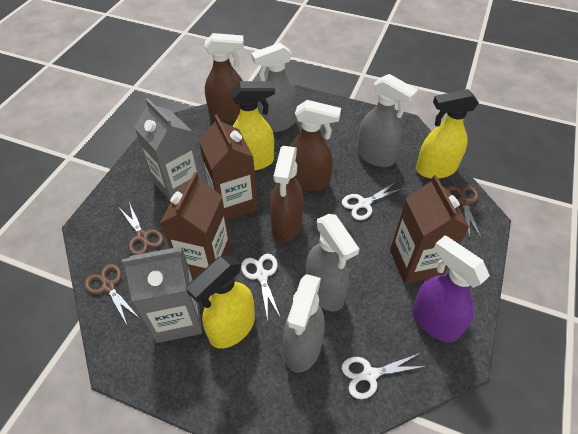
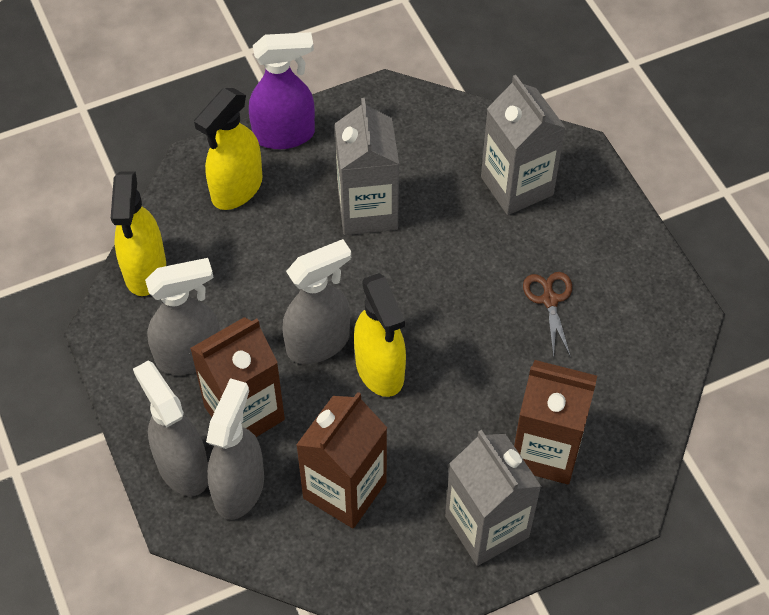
brown scissors: 3 -> 1
brown spray bottle: 3 -> 0
grey carton: 2 -> 3
white scissors: 3 -> 0

